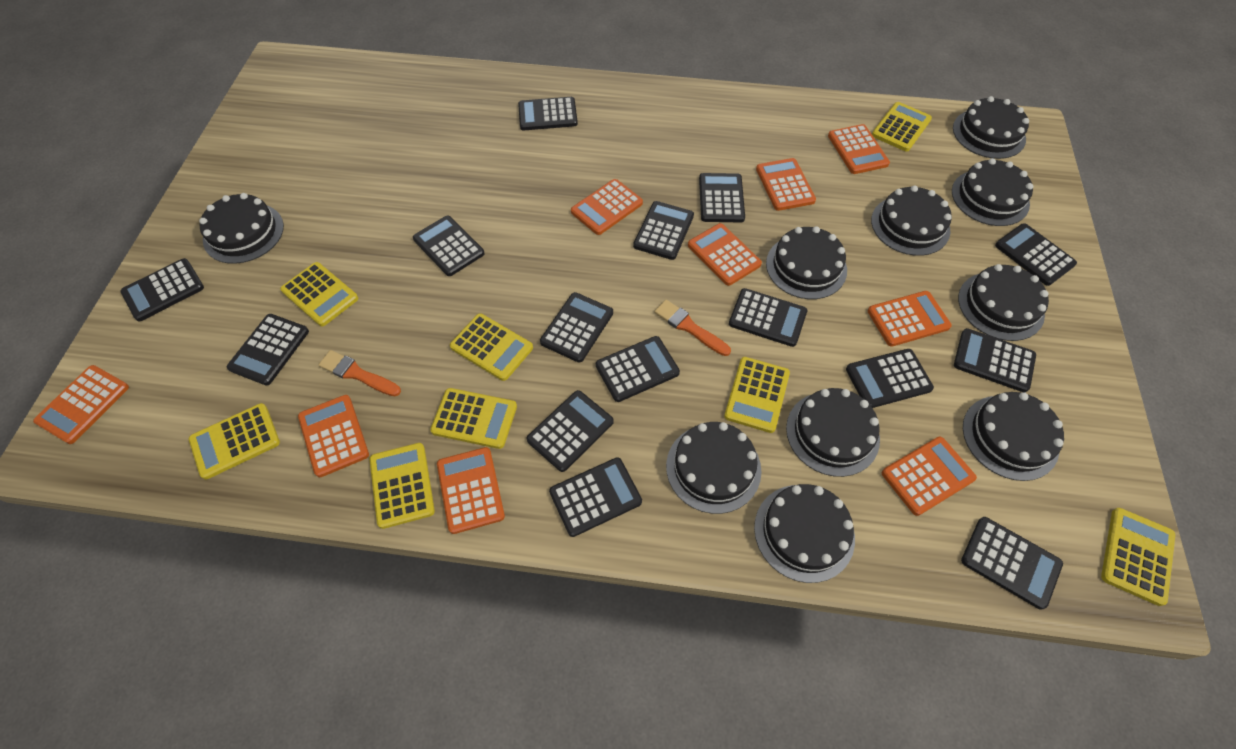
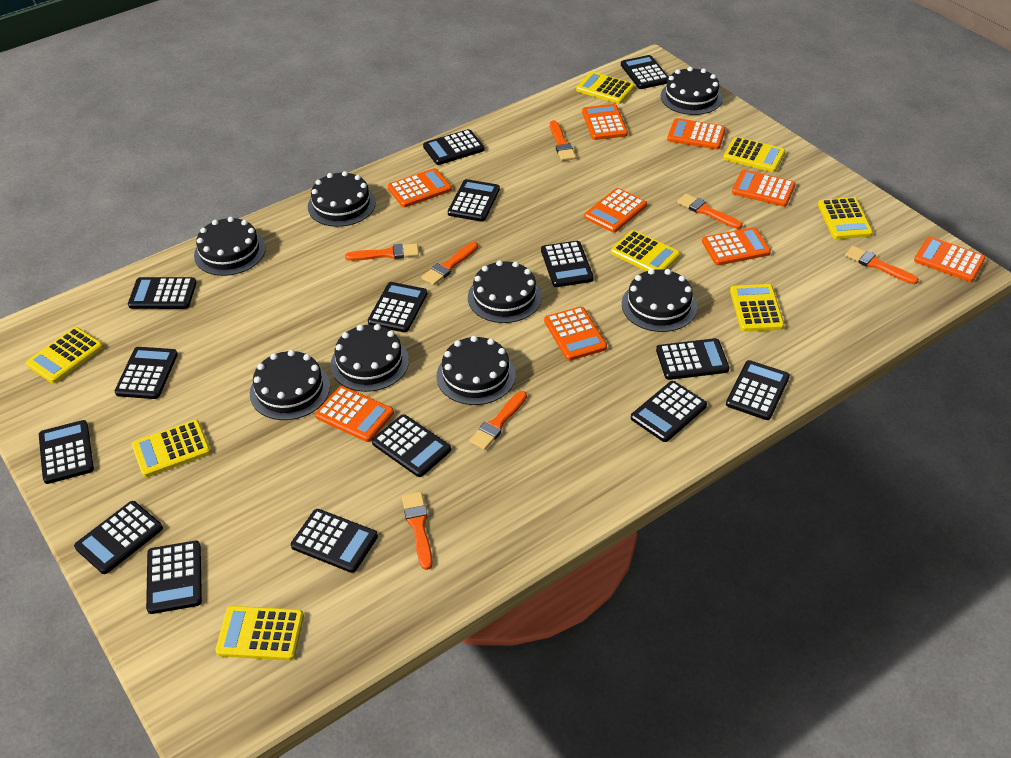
black cake: 10 -> 8
orange brush: 2 -> 7

